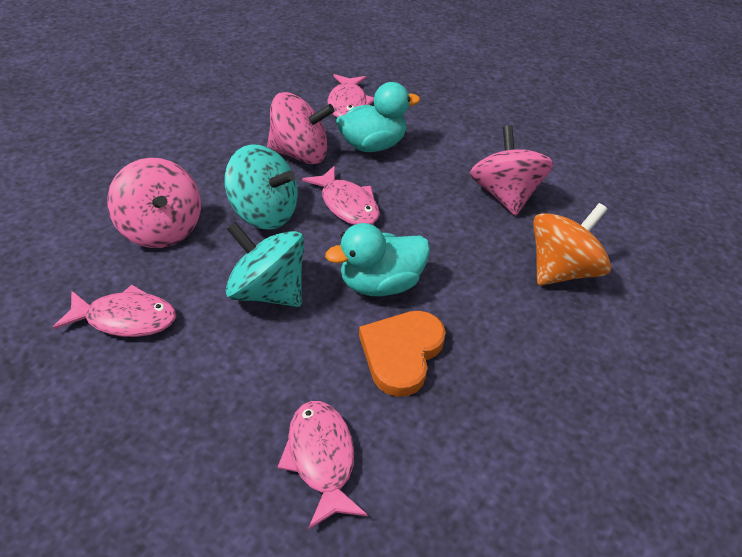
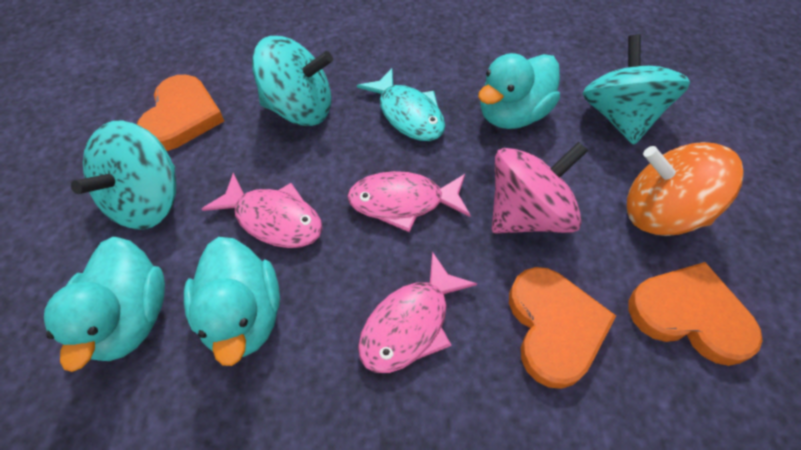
orange heart: 1 -> 3
pink fish: 4 -> 3
pink spinning top: 3 -> 1
turquoise duck: 2 -> 3
turquoise fish: 0 -> 1
turquoise spinning top: 2 -> 3

